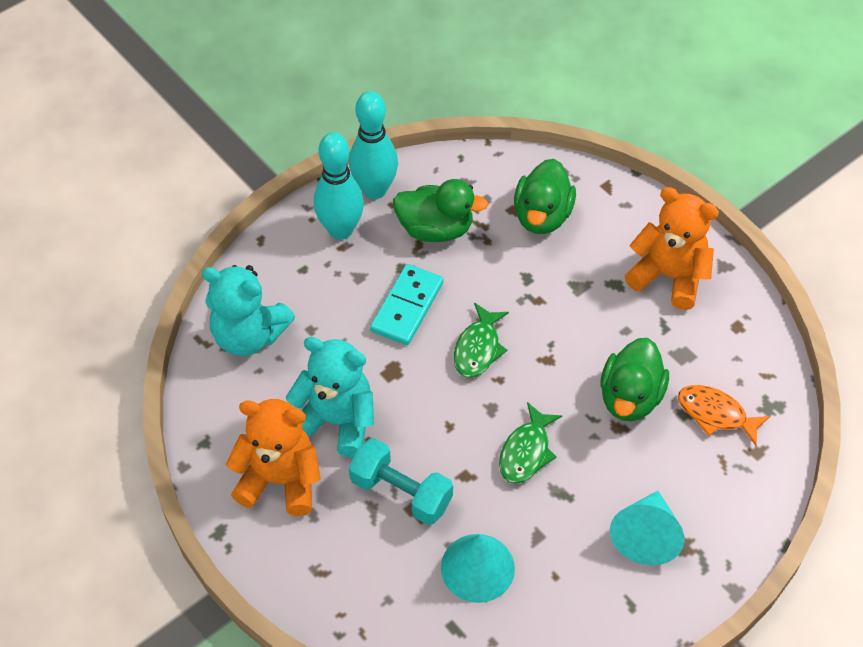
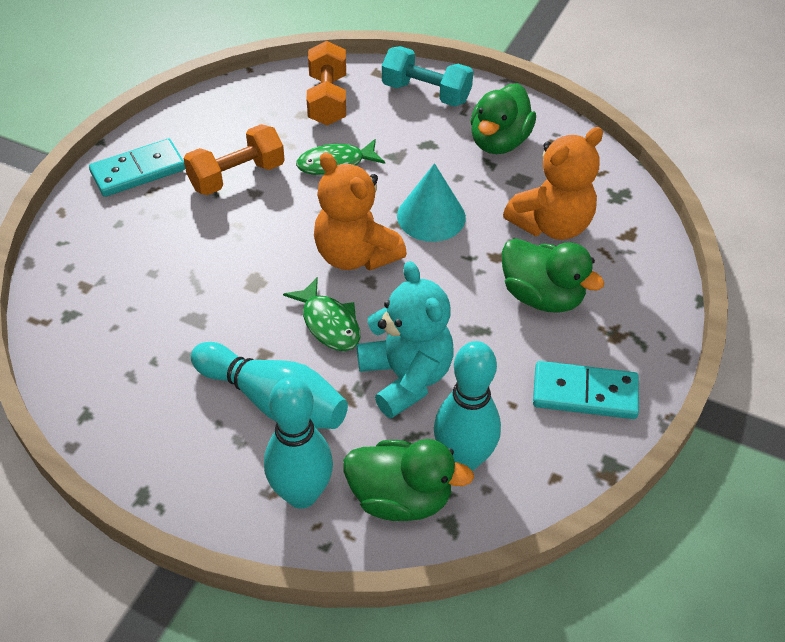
orange dumbbell: 0 -> 2
orange fish: 1 -> 0
turquoise bowling pin: 2 -> 3
turquoise cone: 2 -> 1
turquoise domino: 1 -> 2
turquoise teddy bear: 2 -> 1

